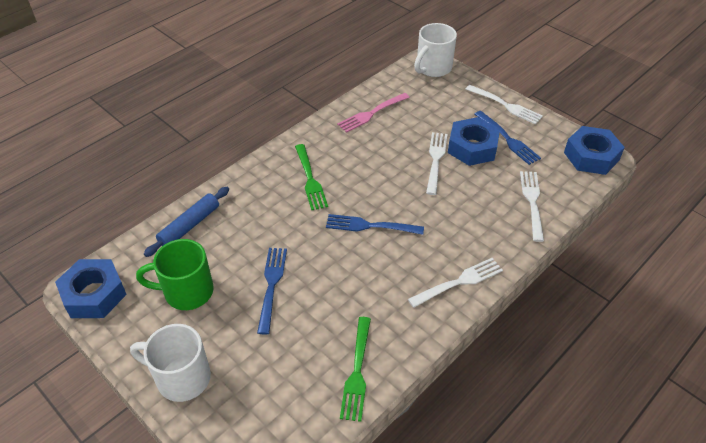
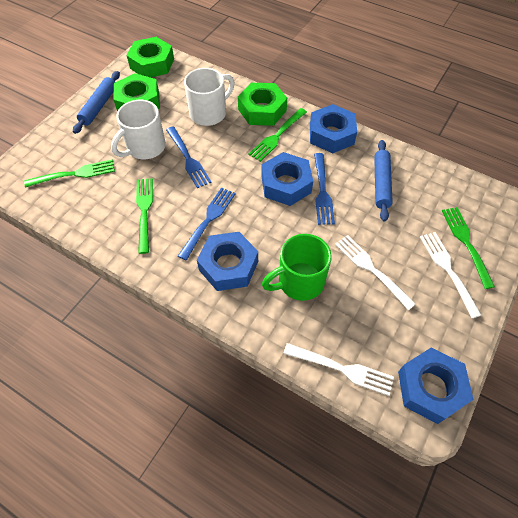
blue nut: 3 -> 4
blue rolling pin: 1 -> 2
green fork: 2 -> 4
green nut: 0 -> 3
pink fork: 1 -> 0
white fork: 4 -> 3

